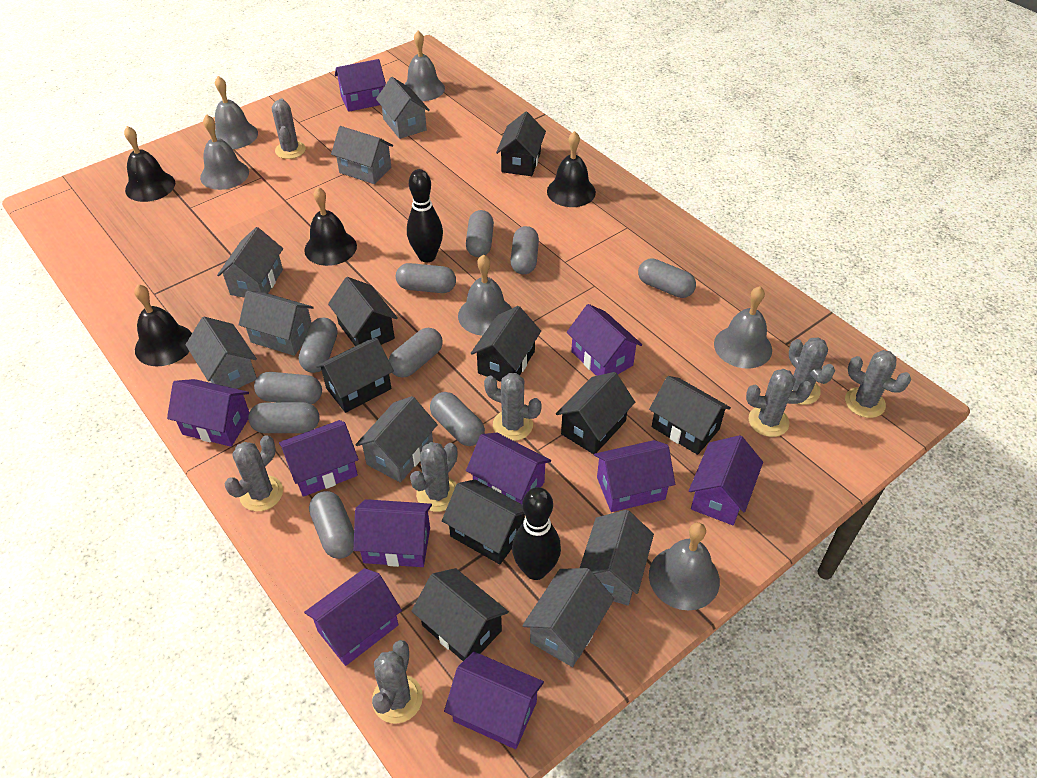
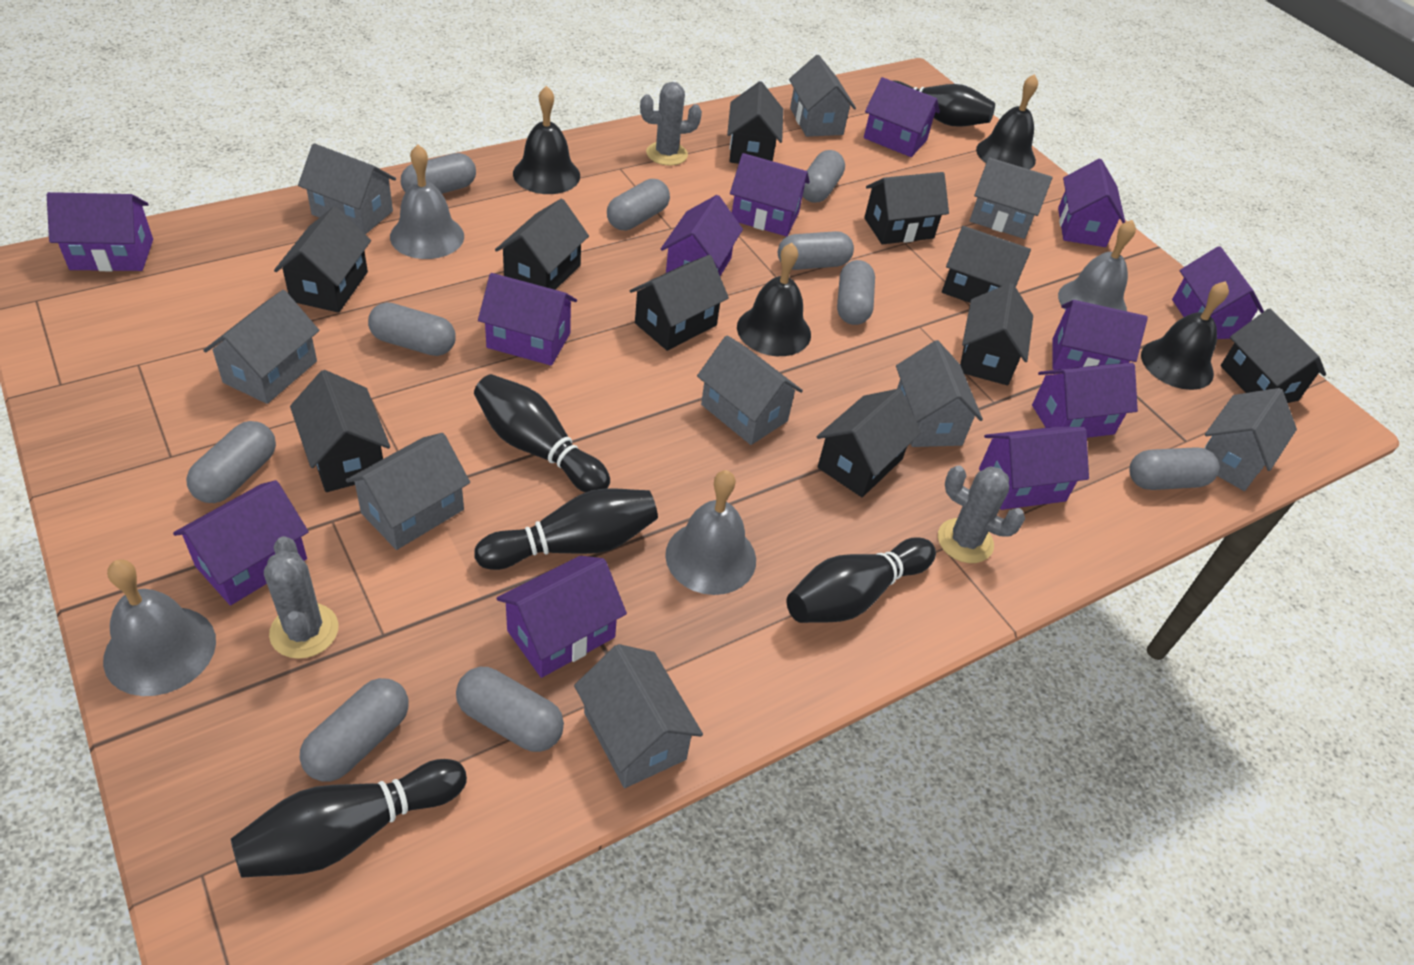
black bowling pin: 2 -> 5
black house: 8 -> 10
grey bell: 6 -> 4
grey cactus: 8 -> 3
grey house: 8 -> 9
purple house: 10 -> 12

